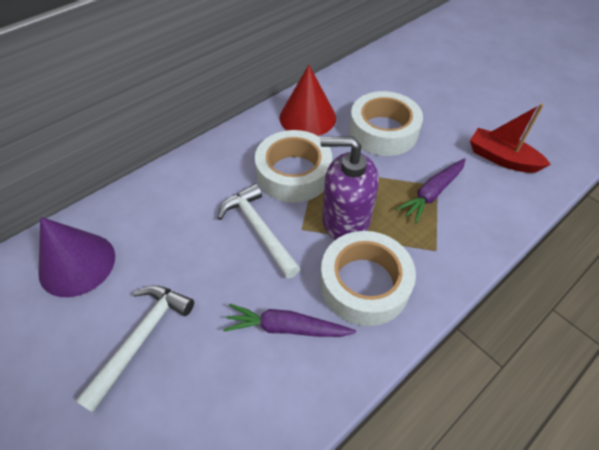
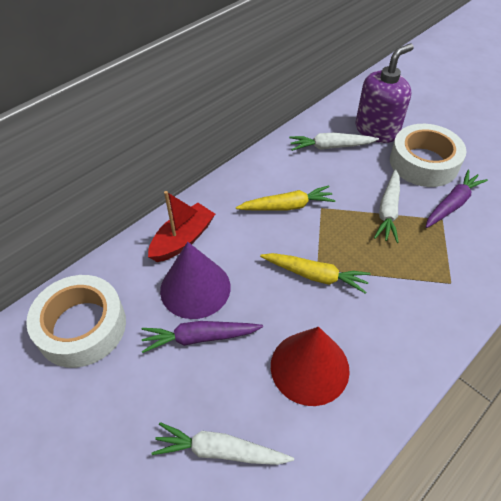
white carrot: 0 -> 3
white hammer: 2 -> 0
white tape: 3 -> 2
yellow carrot: 0 -> 2

